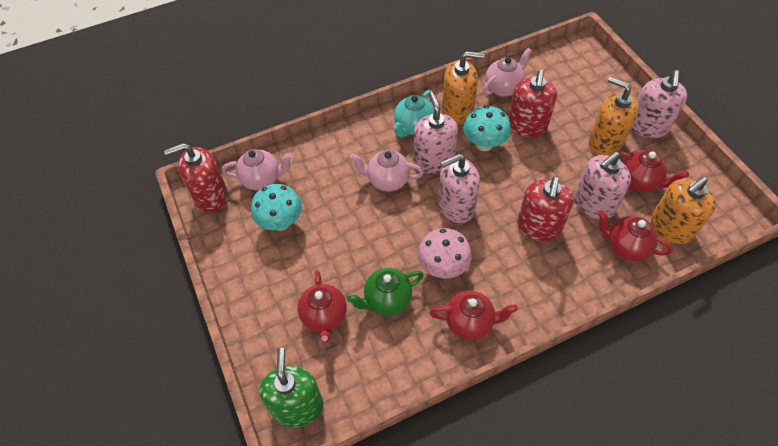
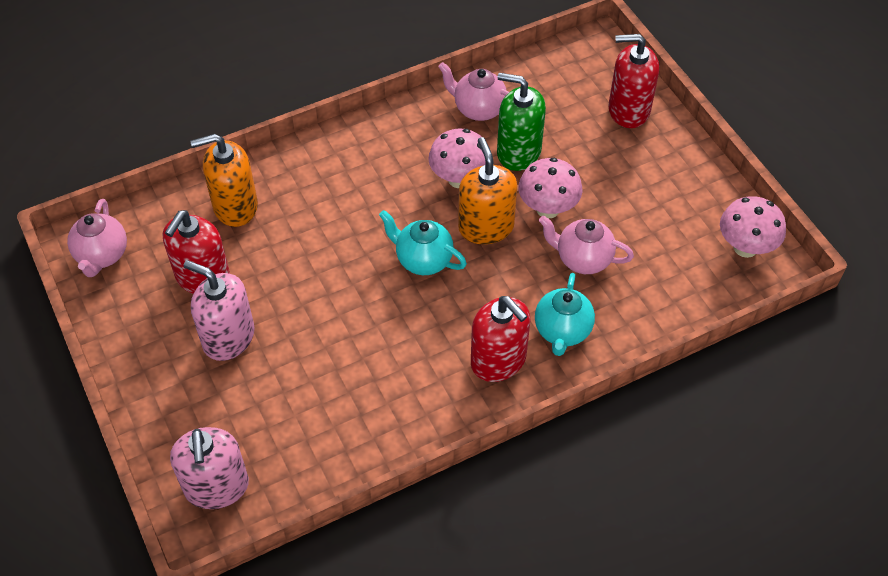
green teapot: 1 -> 0
orange soap dispenser: 3 -> 2
pink mushroom: 1 -> 3
pink soap dispenser: 4 -> 2
red teapot: 4 -> 0
turquoise mushroom: 2 -> 0
turquoise teapot: 1 -> 2

